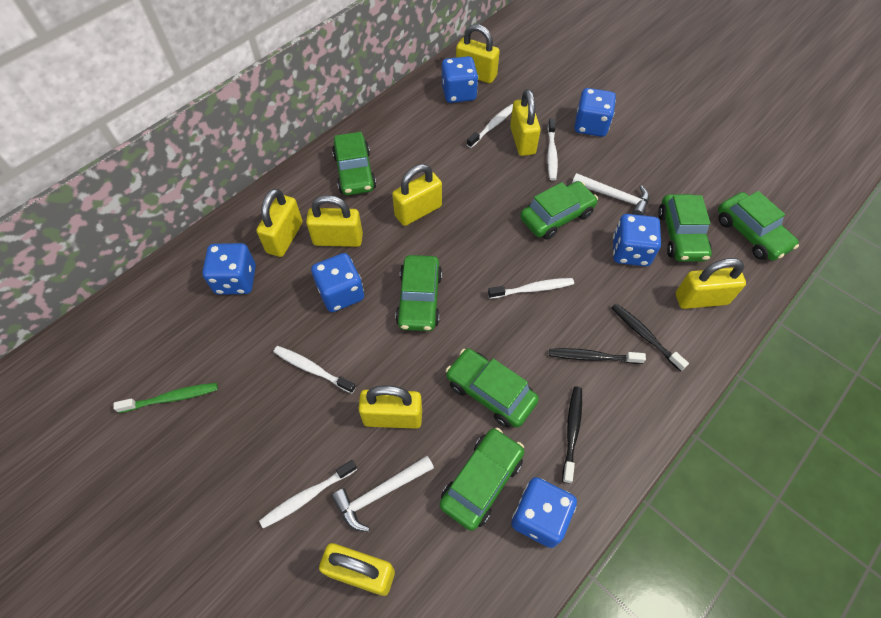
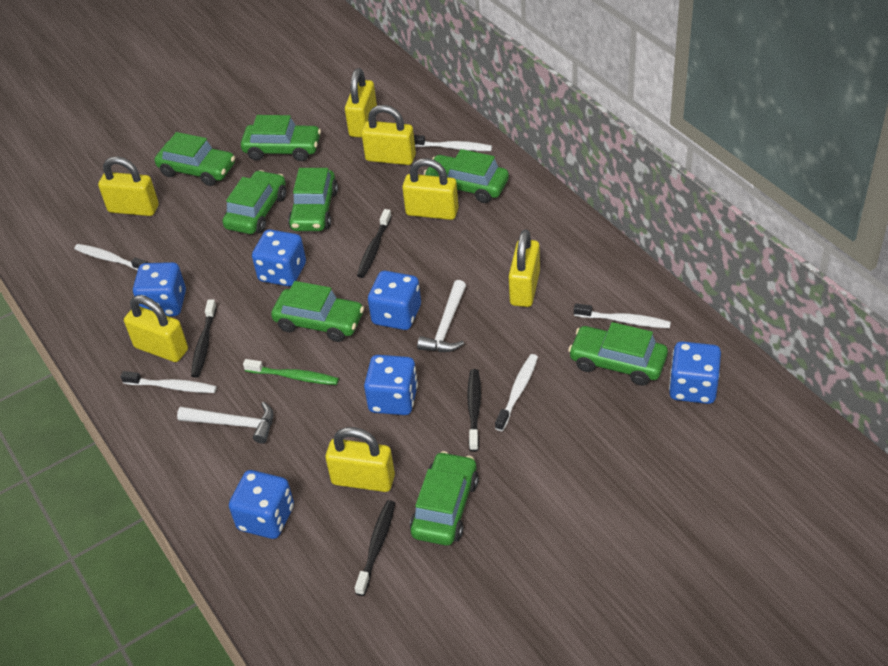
black toothbrush: 3 -> 4
green car: 7 -> 8
yellow padlock: 8 -> 7

